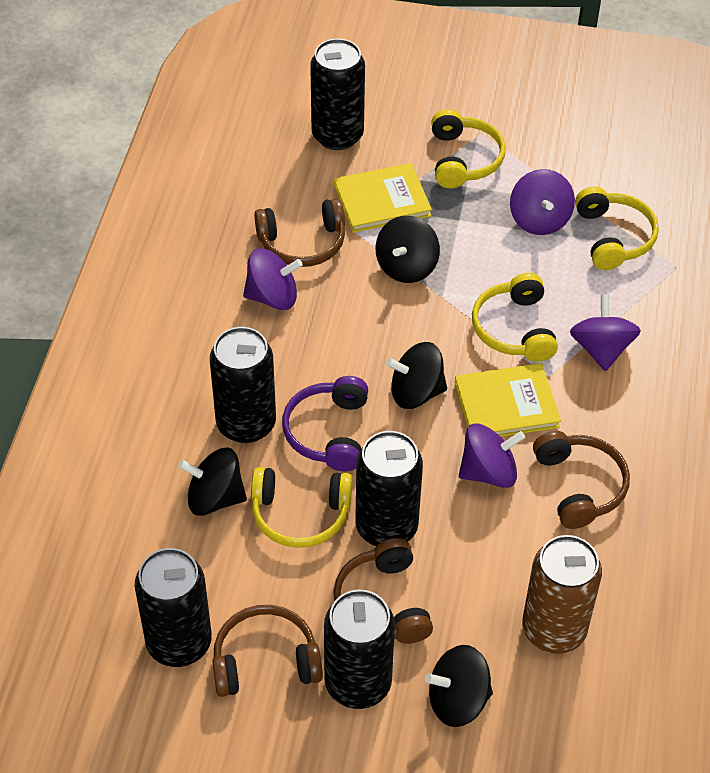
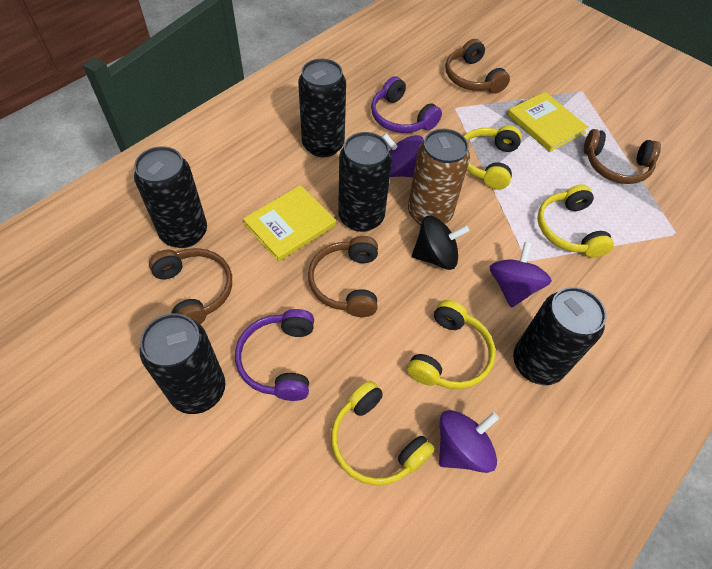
black spinning top: 4 -> 1
purple headphones: 1 -> 2
purple spinning top: 4 -> 3

